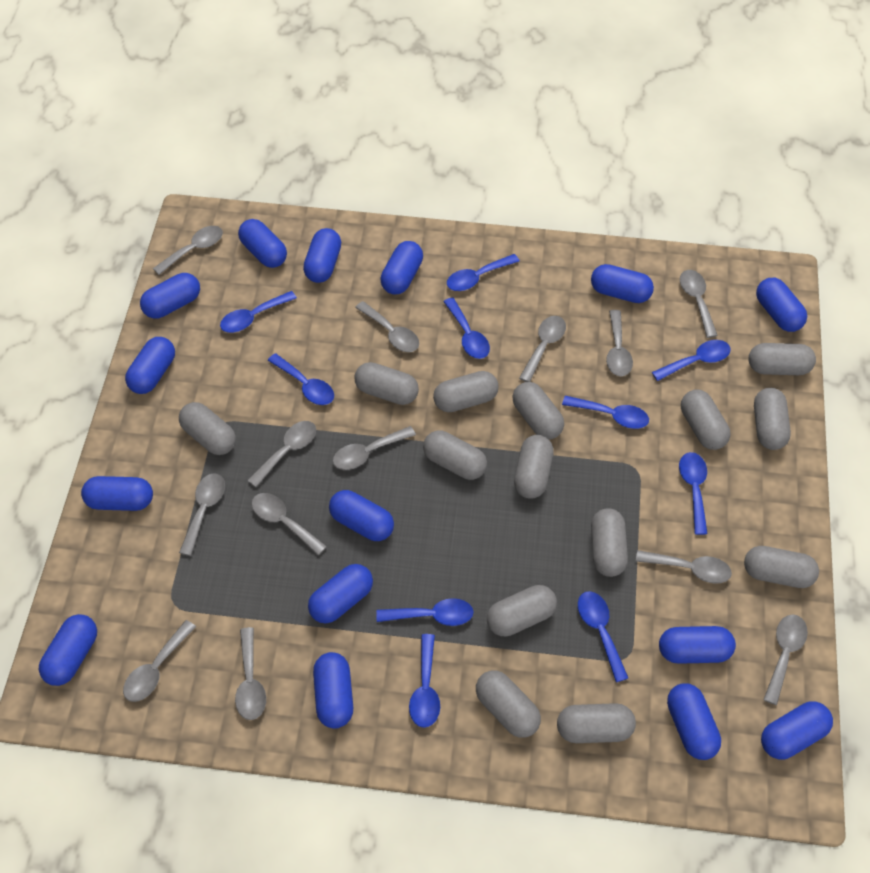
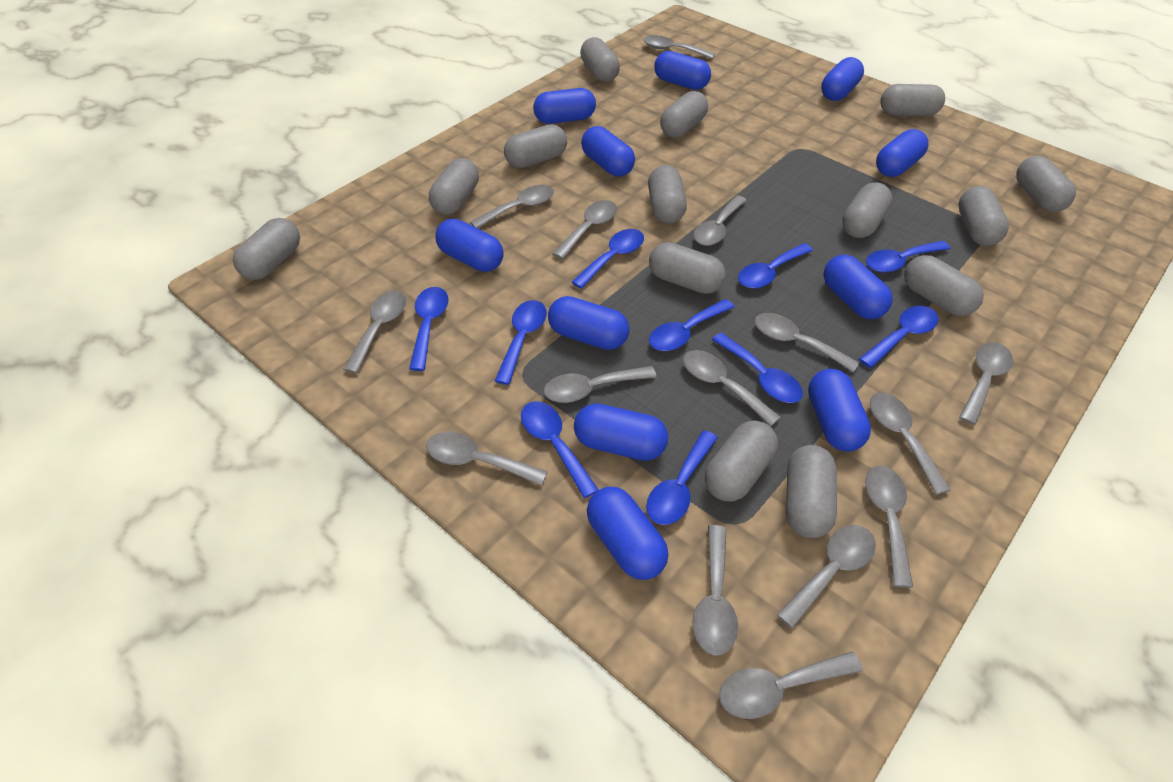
blue capsule: 15 -> 11
grey spoon: 13 -> 15

